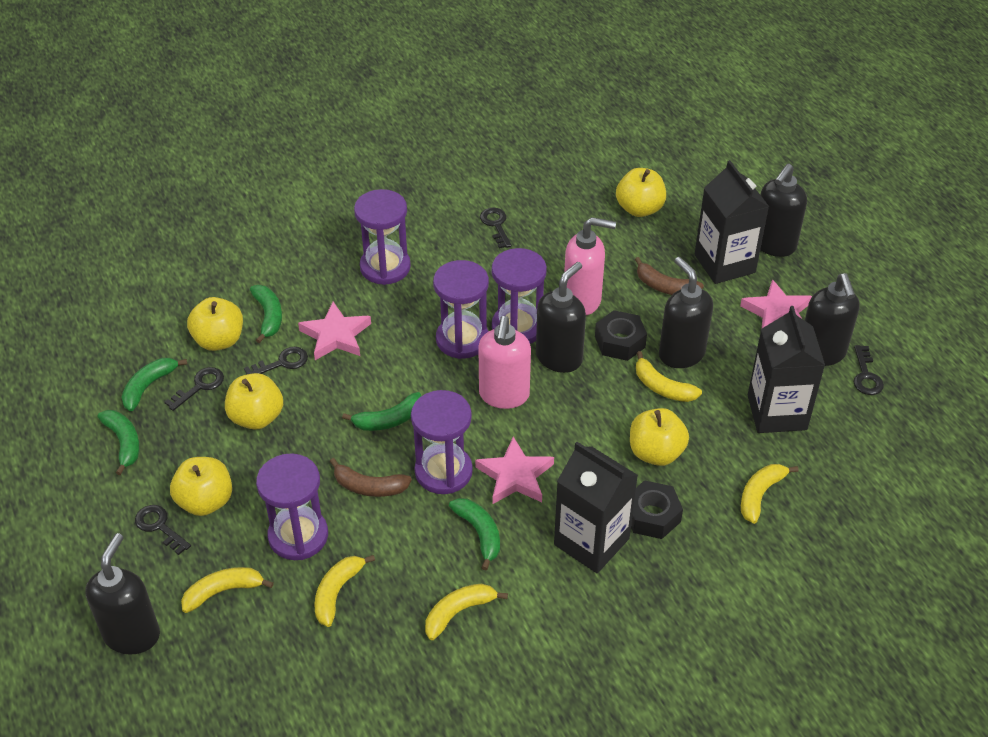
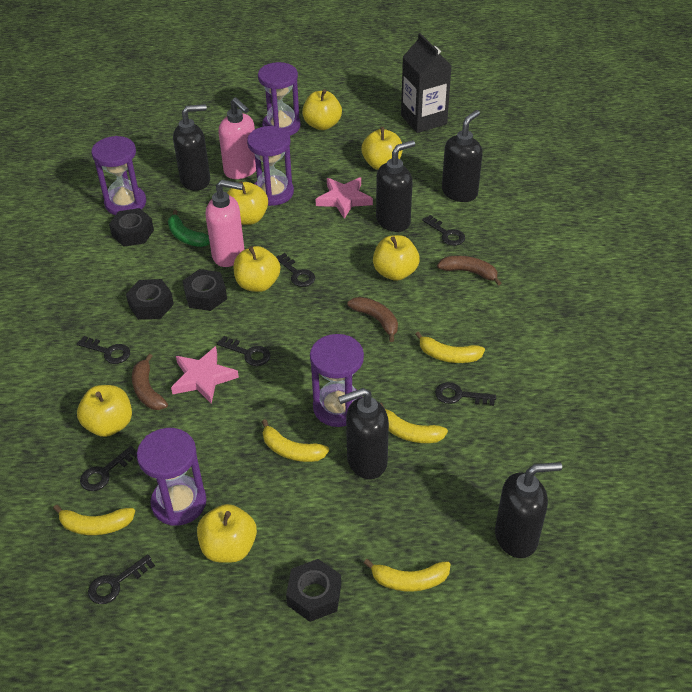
black carton: 3 -> 1
black key: 5 -> 7
black nut: 2 -> 4
brown banana: 2 -> 3
green banana: 5 -> 1
pink star: 3 -> 2
yellow apple: 5 -> 7

